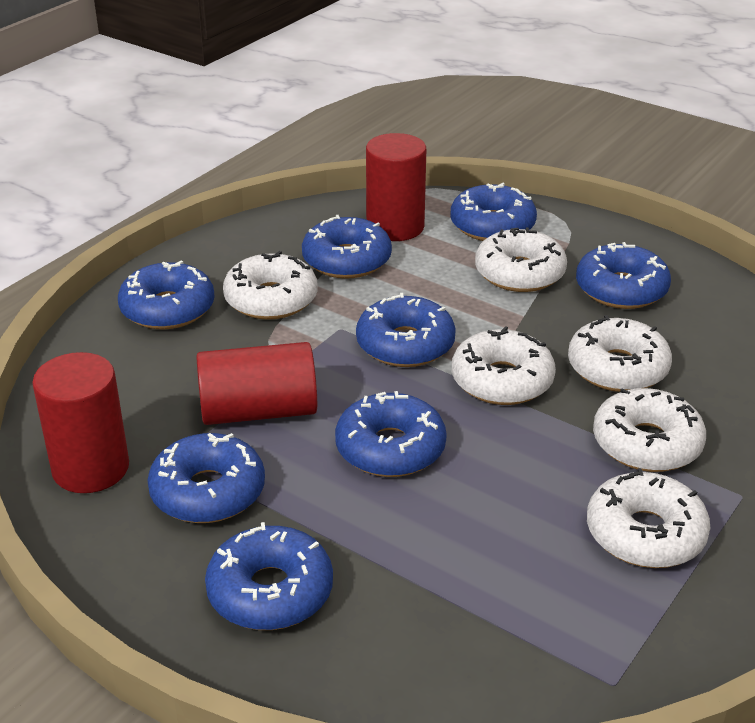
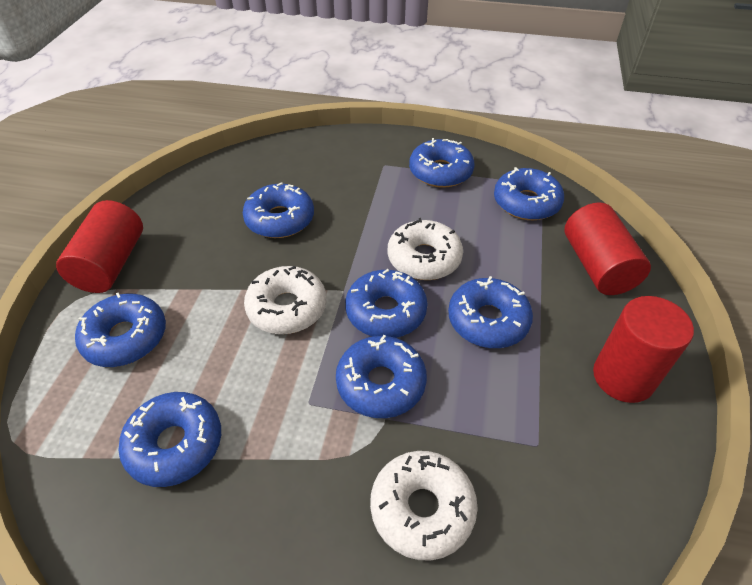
white donut: 6 -> 3

